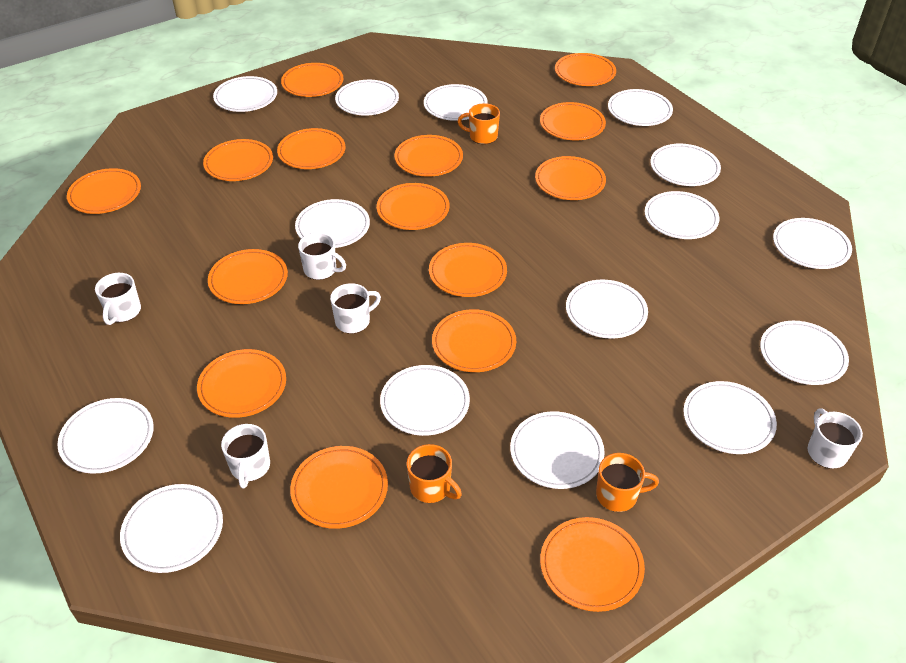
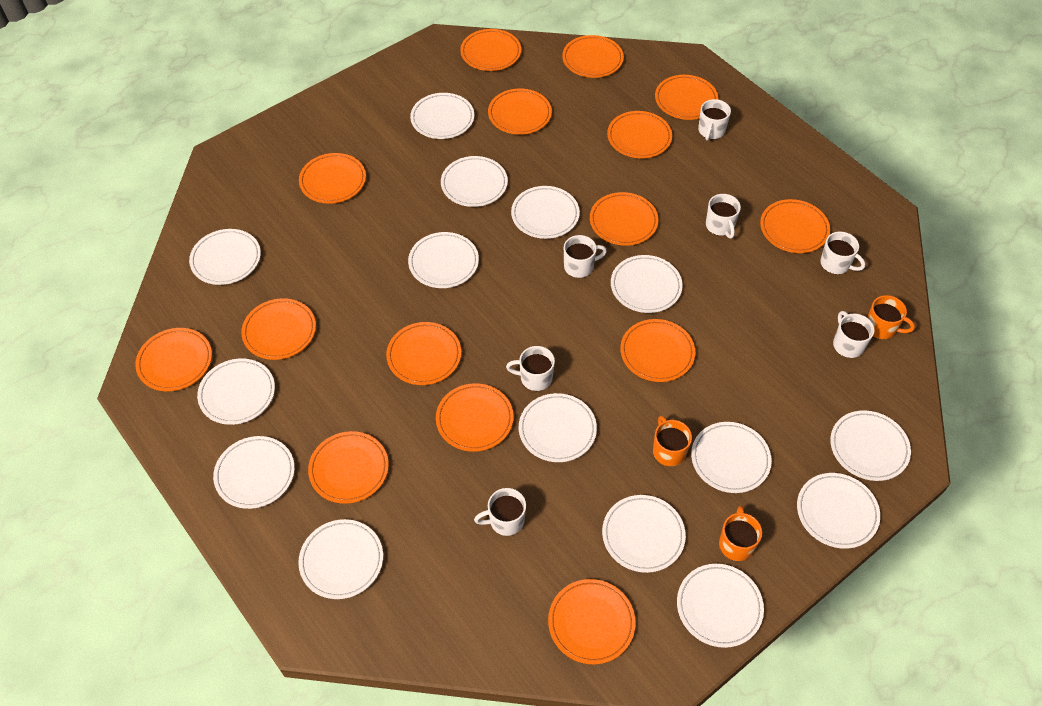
white mug: 5 -> 7

